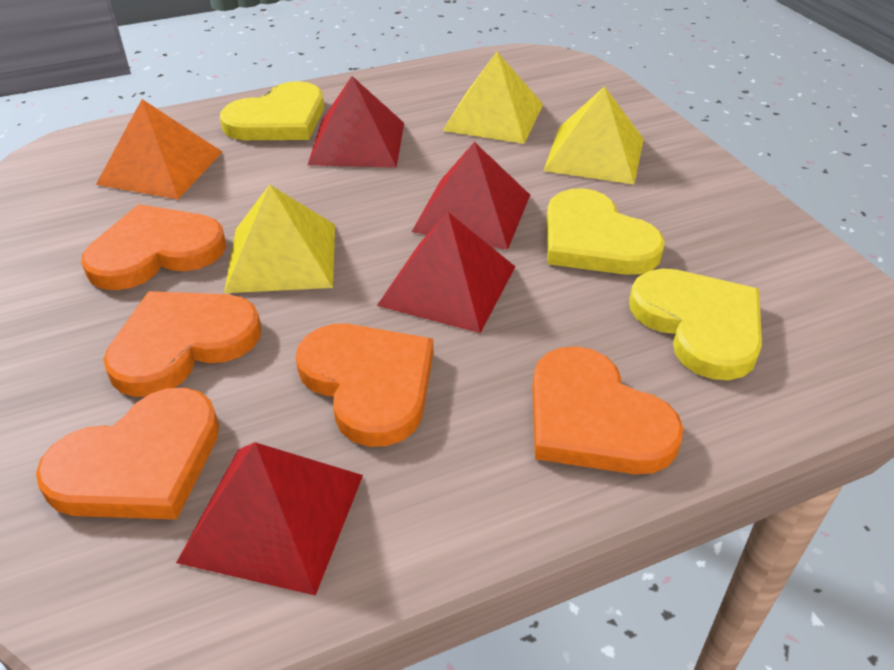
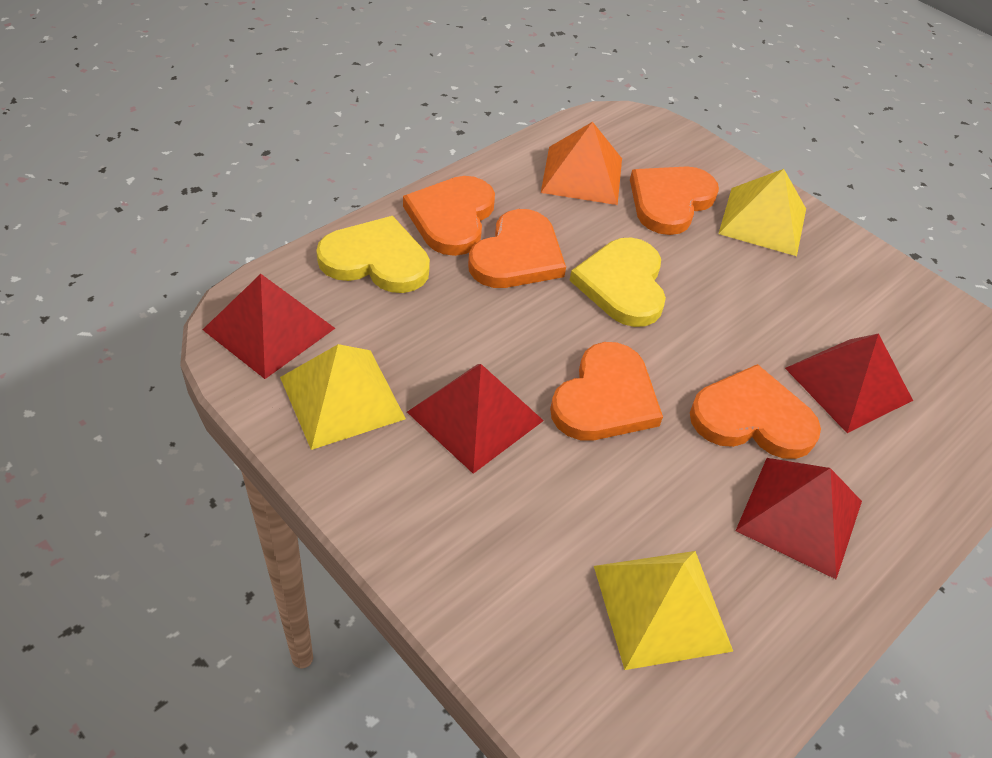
yellow heart: 3 -> 2

